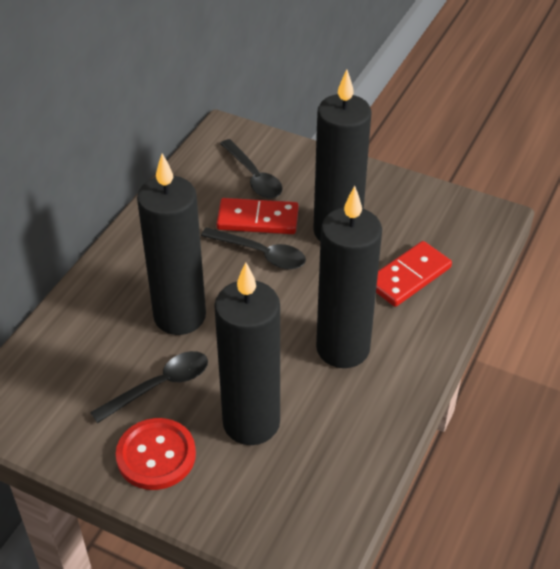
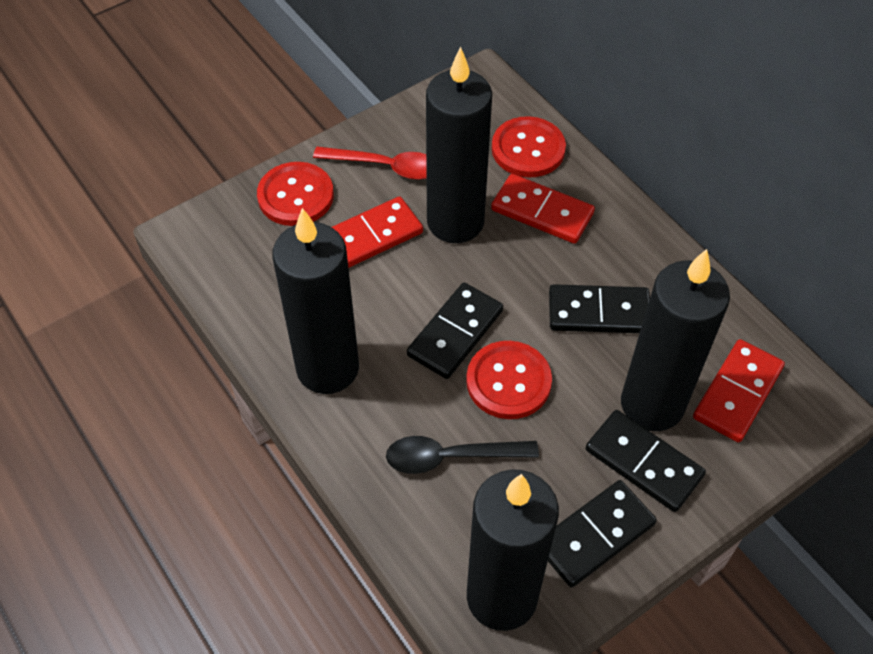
black domino: 0 -> 4
black spoon: 3 -> 1
red button: 1 -> 3
red domino: 2 -> 3
red spoon: 0 -> 1

